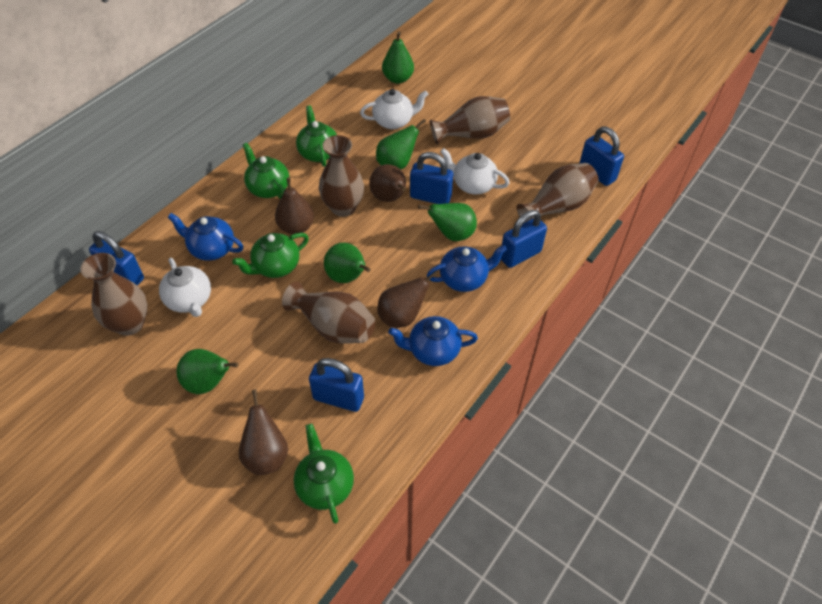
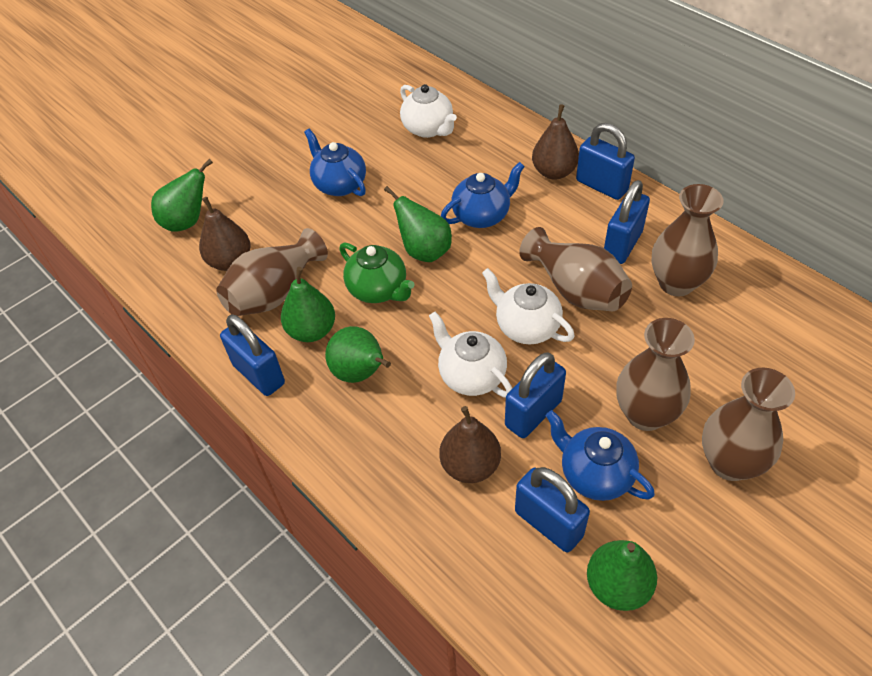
brown pear: 4 -> 3
green teapot: 4 -> 1

